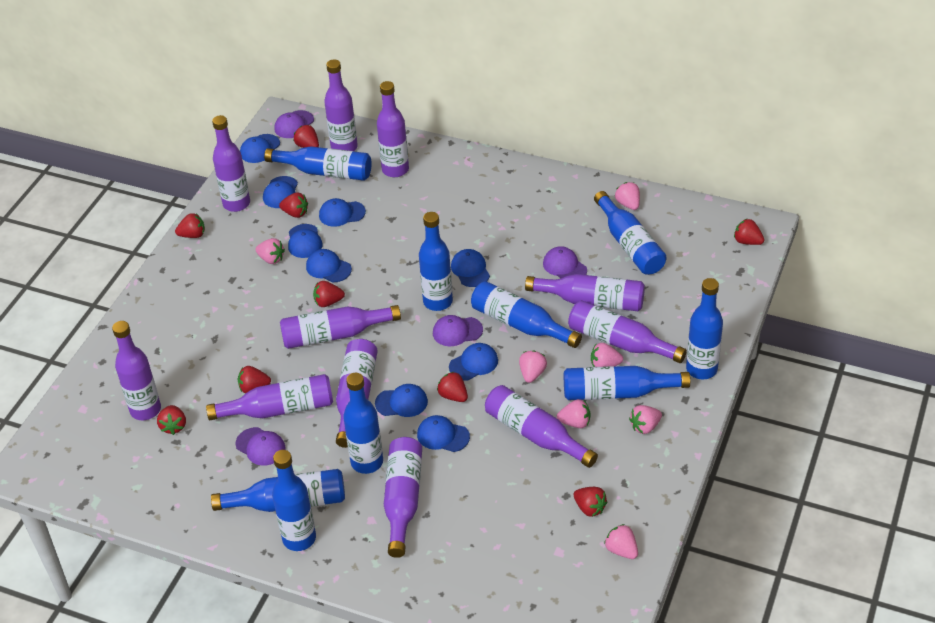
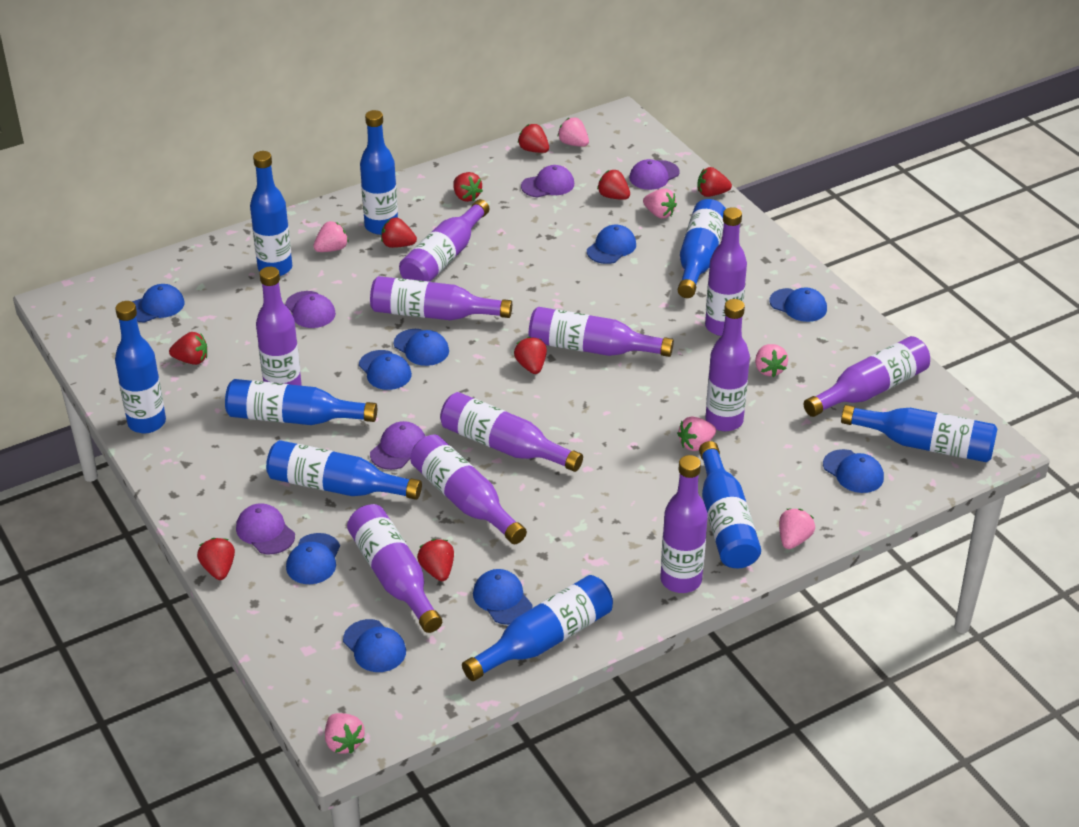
purple cap: 4 -> 5

